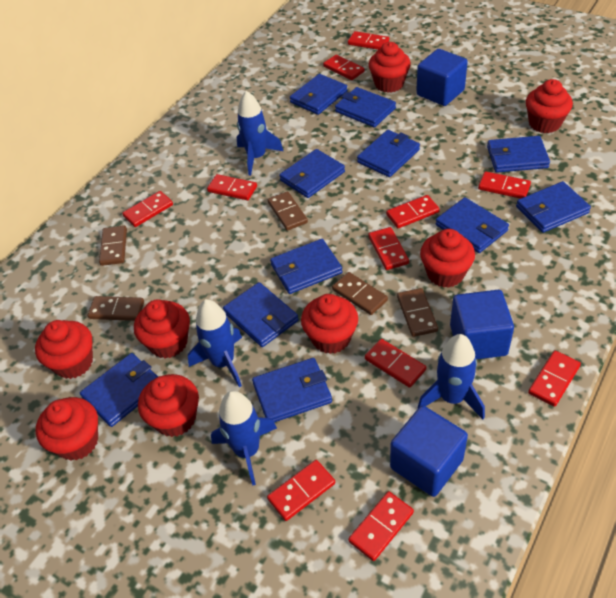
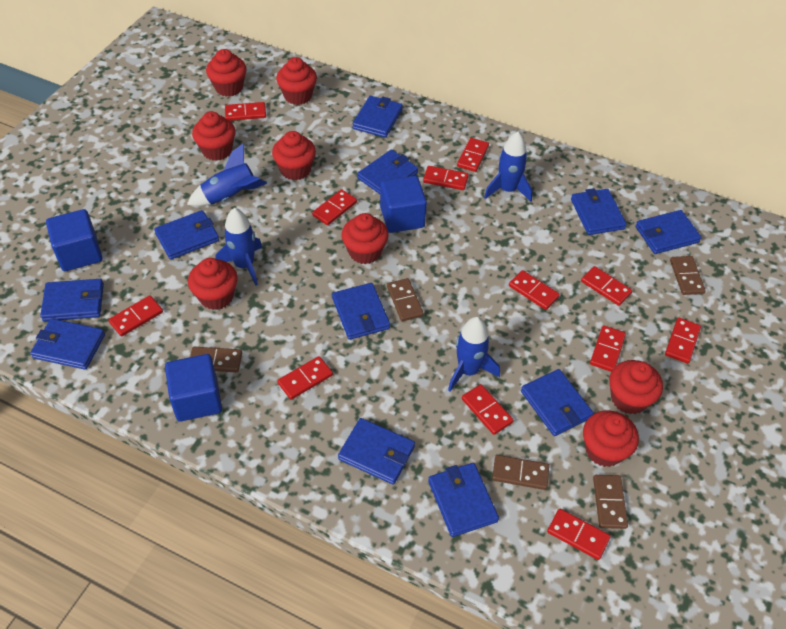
red domino: 11 -> 12

